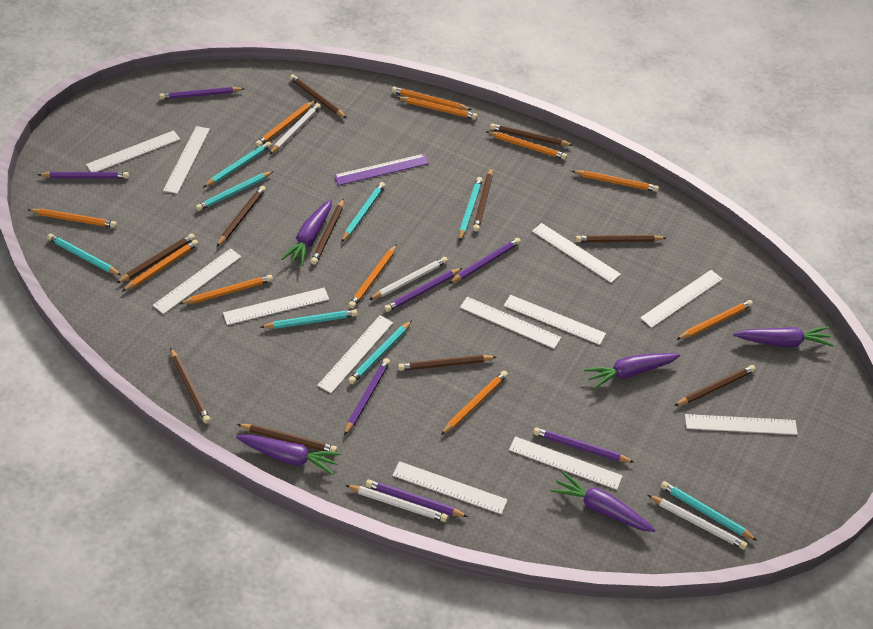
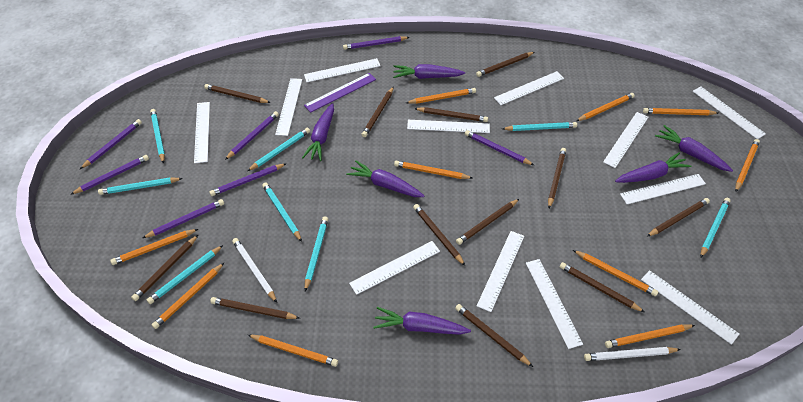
brown pencil: 11 -> 12
orange pencil: 11 -> 10
purple carrot: 5 -> 6
white pencil: 4 -> 2

